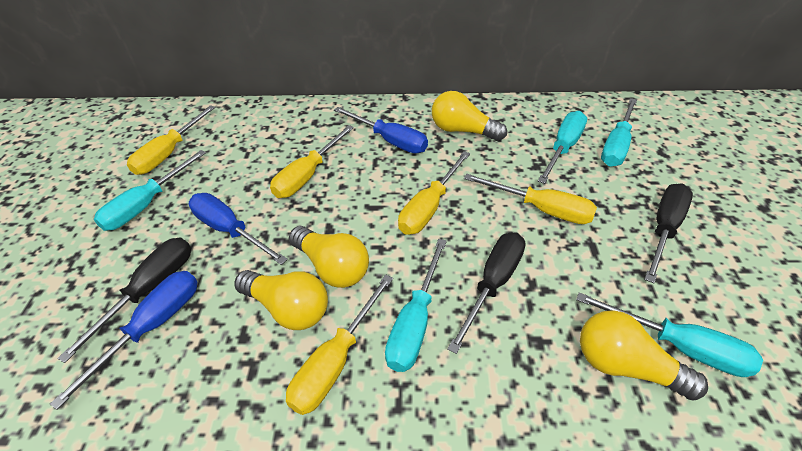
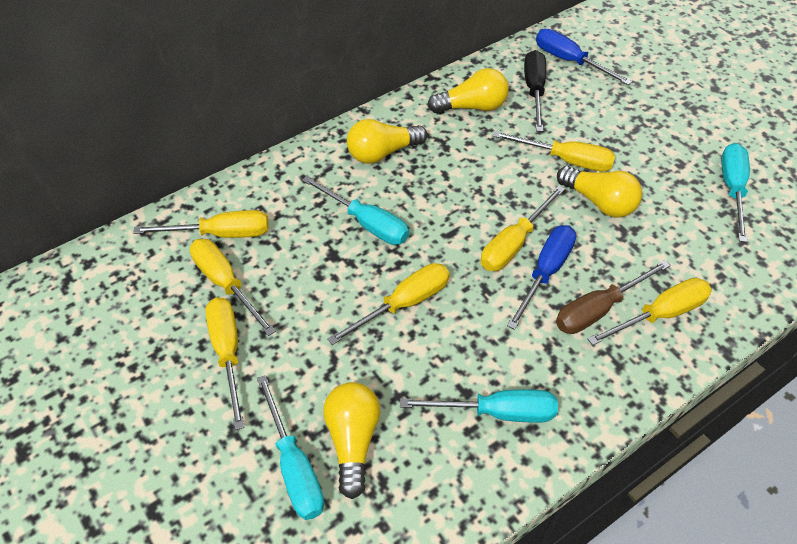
black screwdriver: 3 -> 1
blue screwdriver: 3 -> 2
brown screwdriver: 0 -> 1
turquoise screwdriver: 5 -> 4
yellow screwdriver: 5 -> 7

